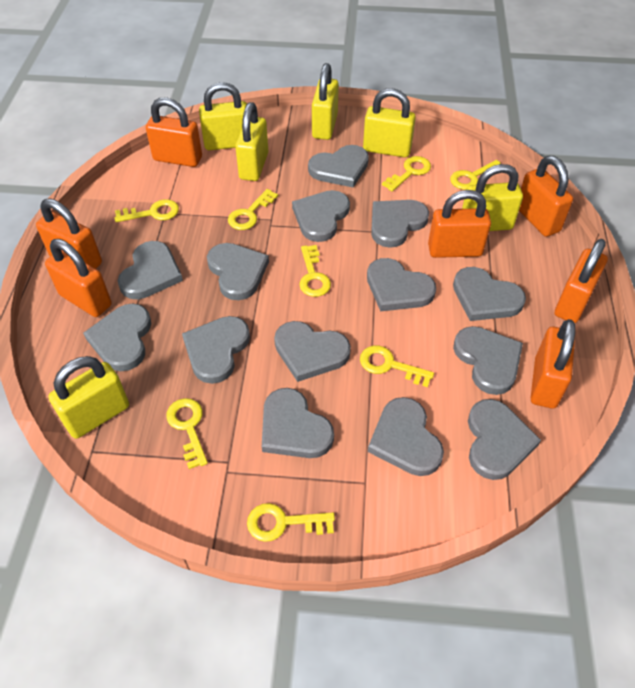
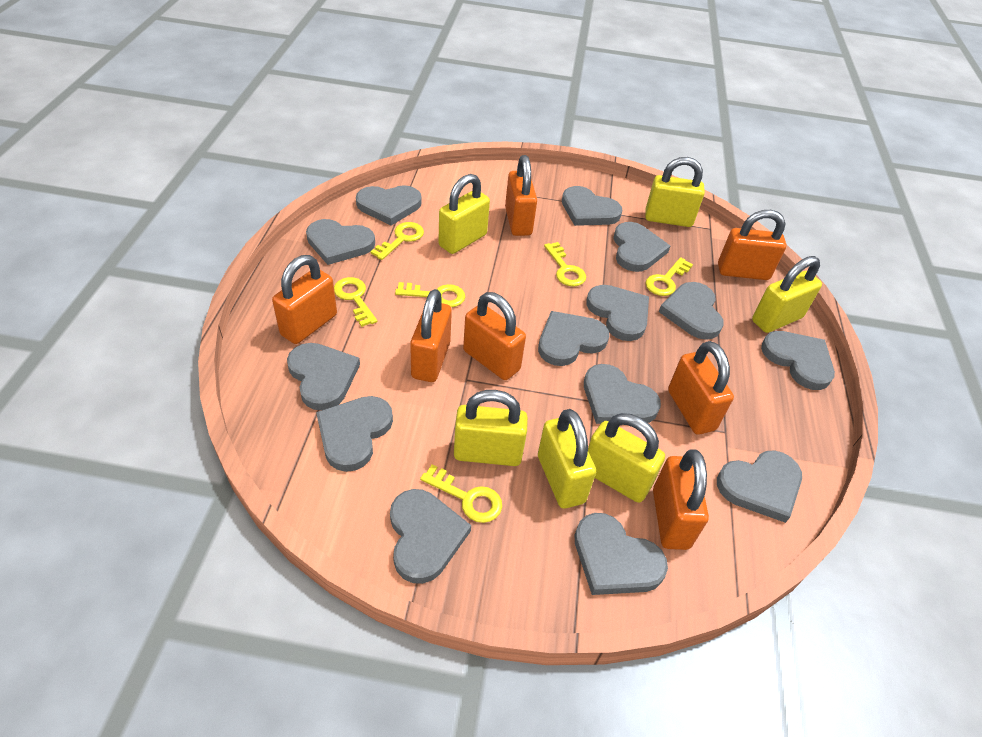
yellow key: 8 -> 6

